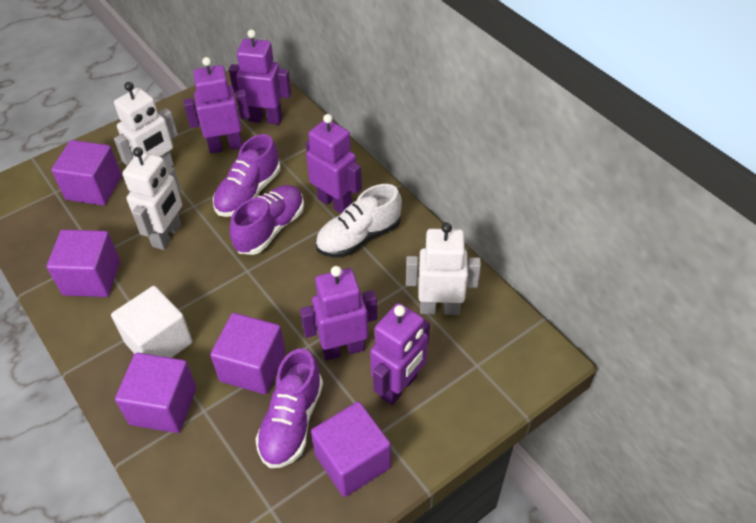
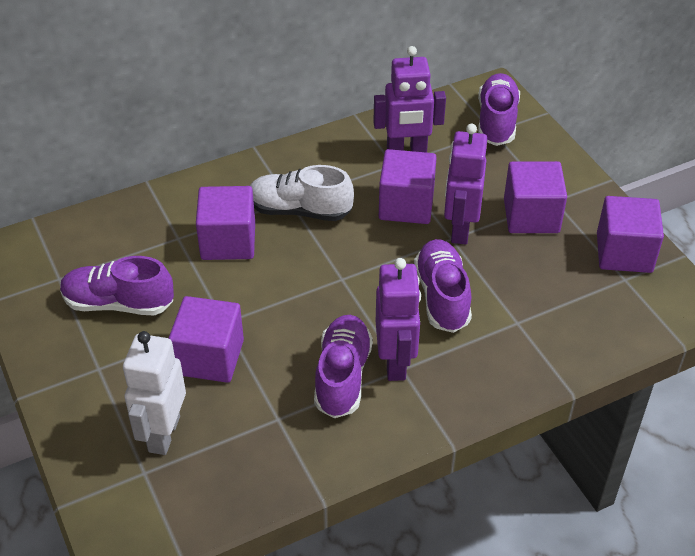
purple robot: 5 -> 3
purple shoe: 3 -> 4
white cube: 1 -> 0
white robot: 3 -> 1

